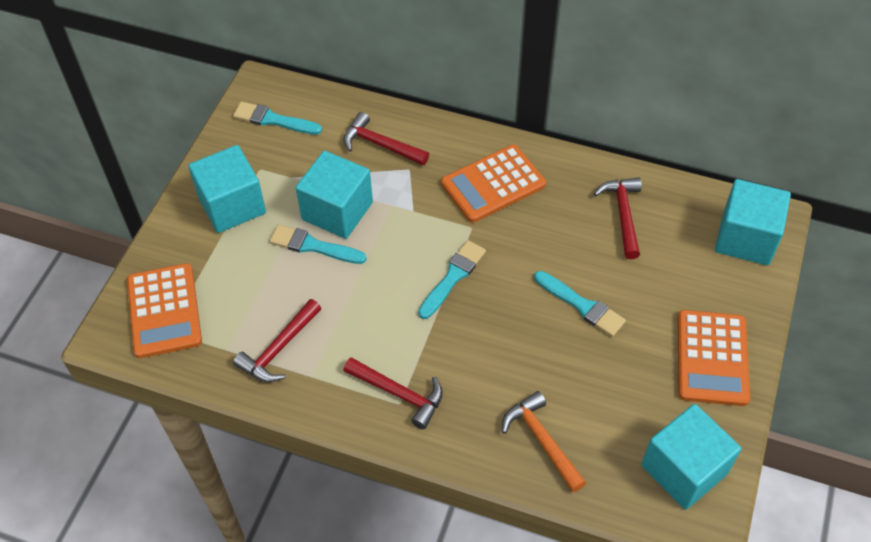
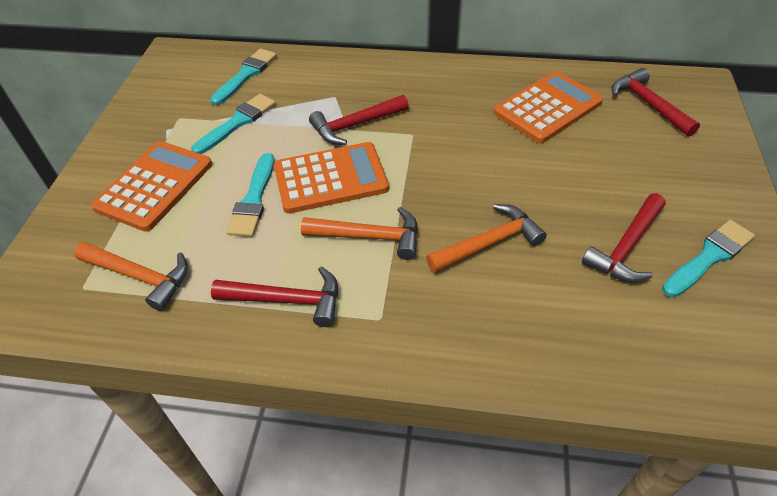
orange hammer: 1 -> 3
turquoise cube: 4 -> 0

